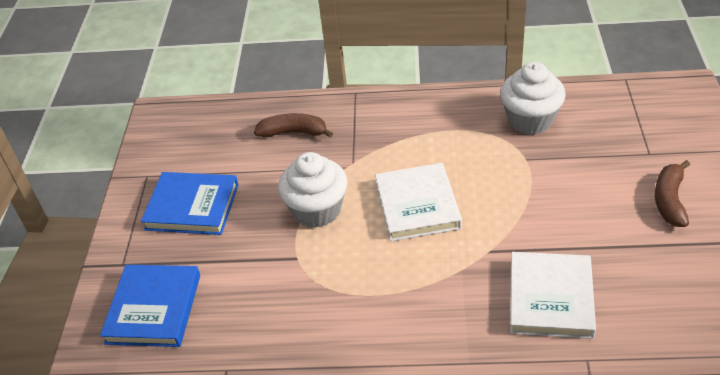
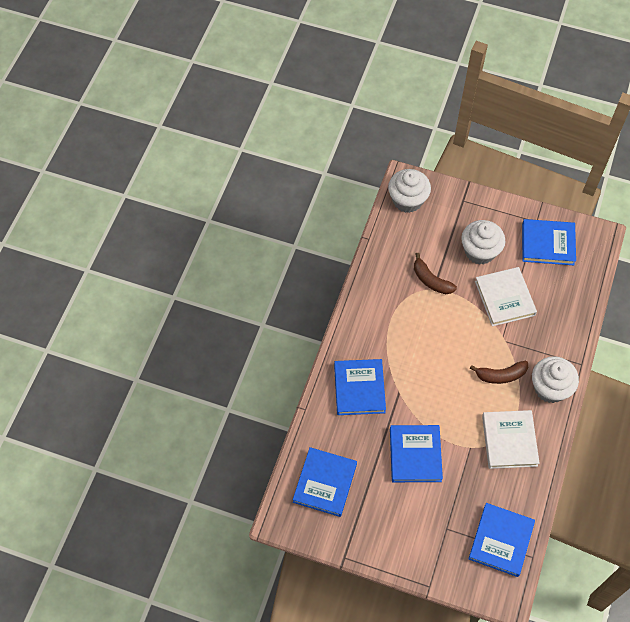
blue book: 2 -> 5
white cupcake: 2 -> 3

